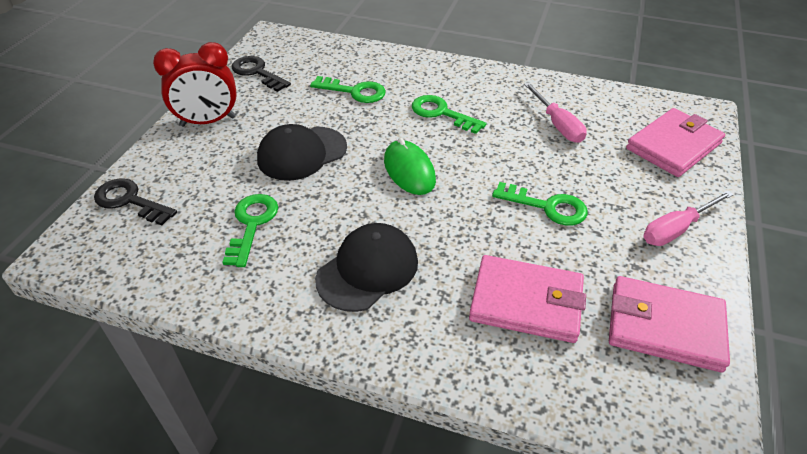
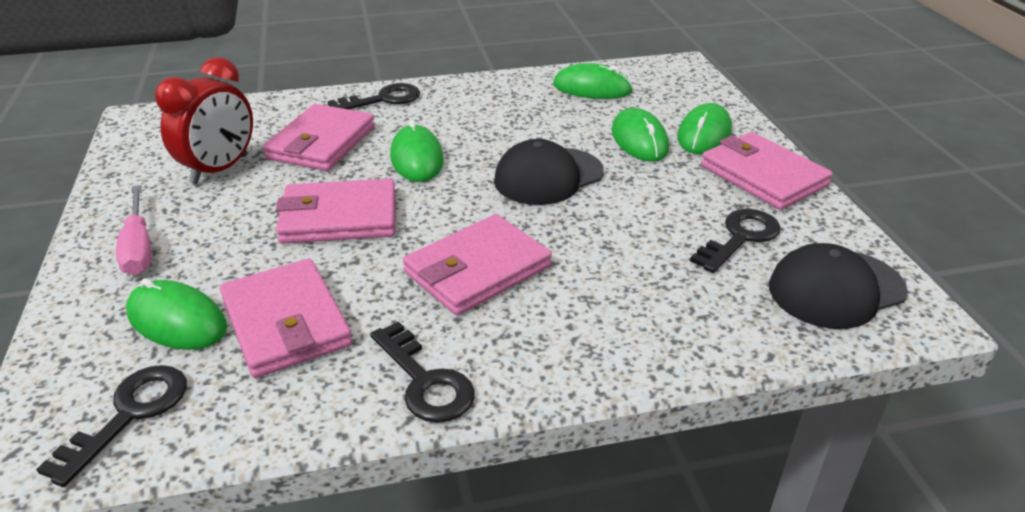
black key: 2 -> 4
green key: 4 -> 0
green mouse: 1 -> 5
pink screwdriver: 2 -> 1
pink wallet: 3 -> 5

